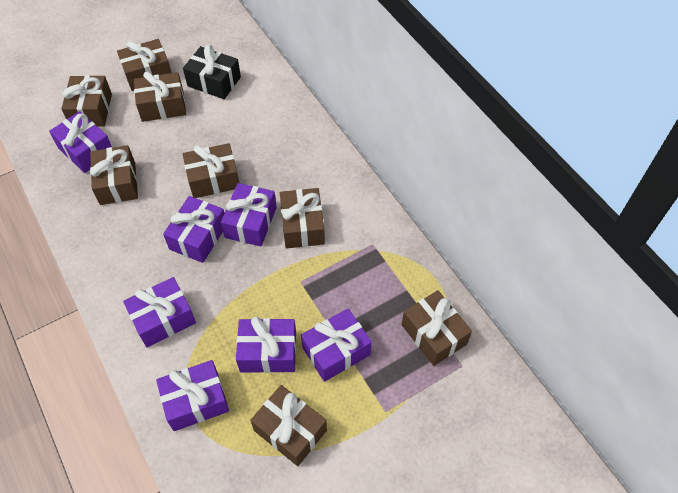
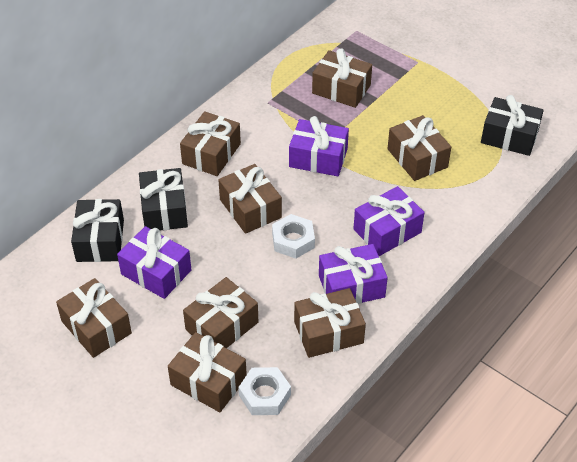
black gift: 1 -> 3
purple gift: 7 -> 4
white nut: 0 -> 2

